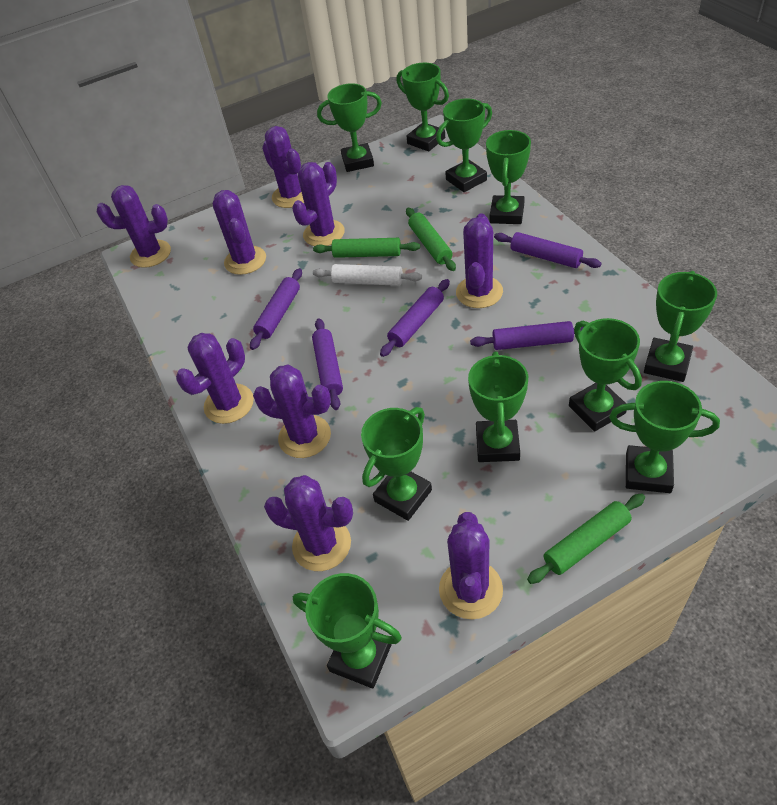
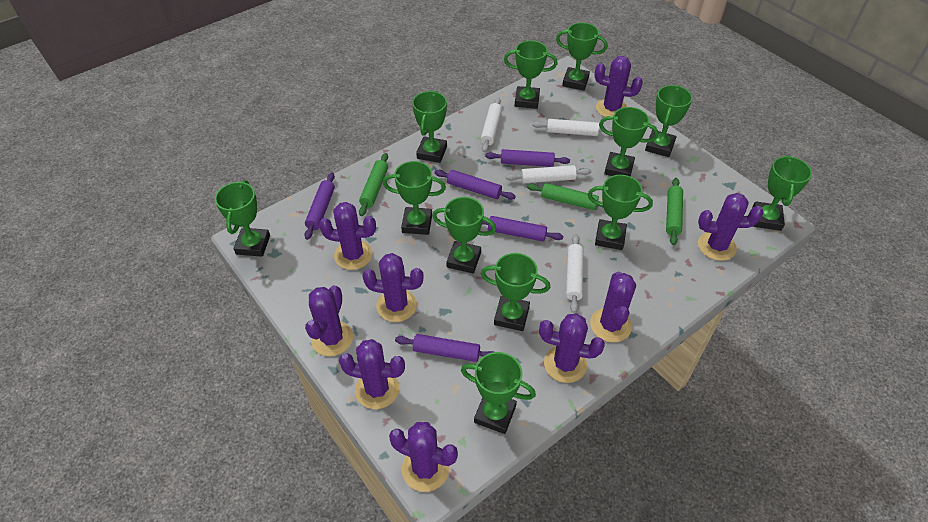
green trophy: 10 -> 12
white rolling pin: 1 -> 4

